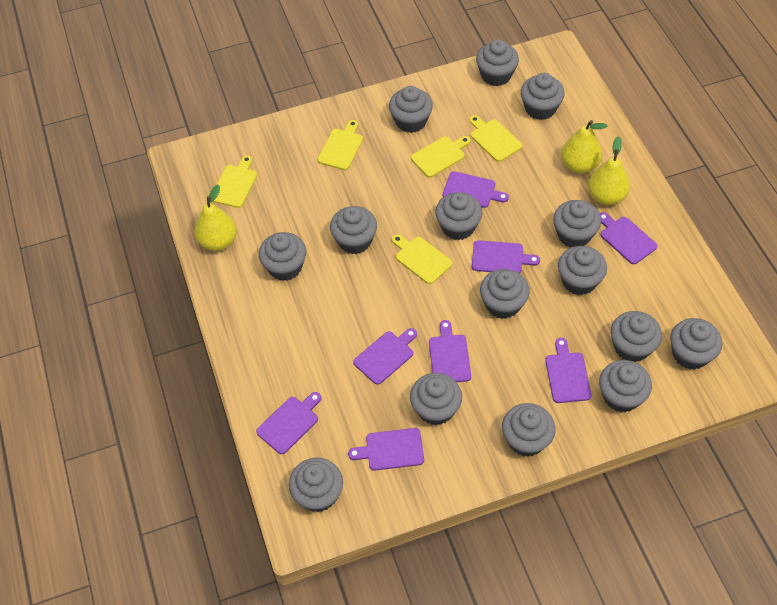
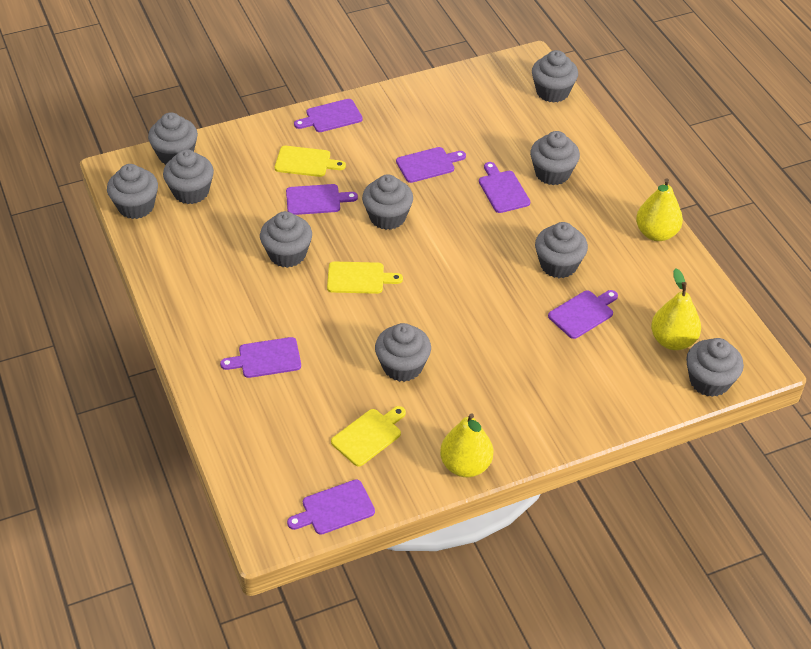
grey cupcake: 15 -> 10
purple cutting board: 8 -> 7
yellow cutting board: 5 -> 3

